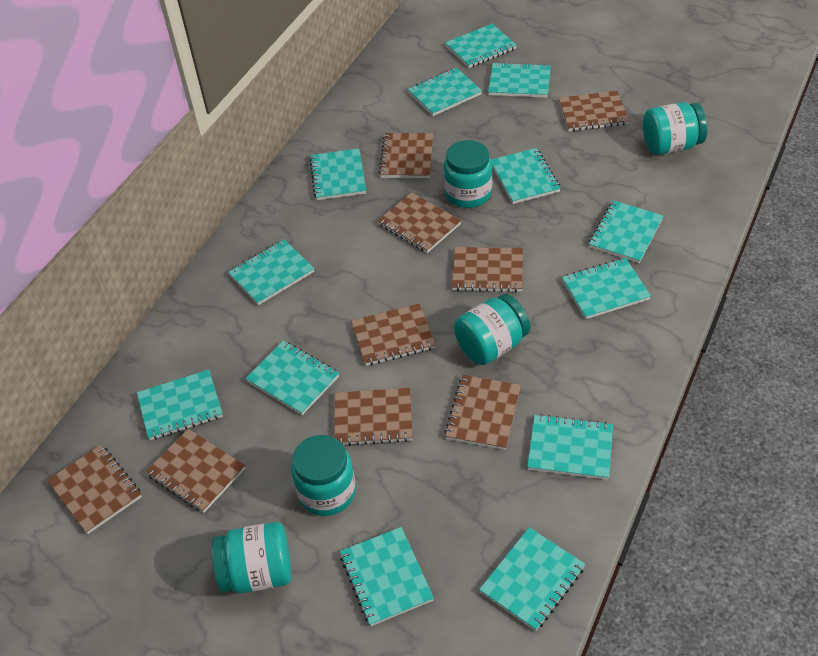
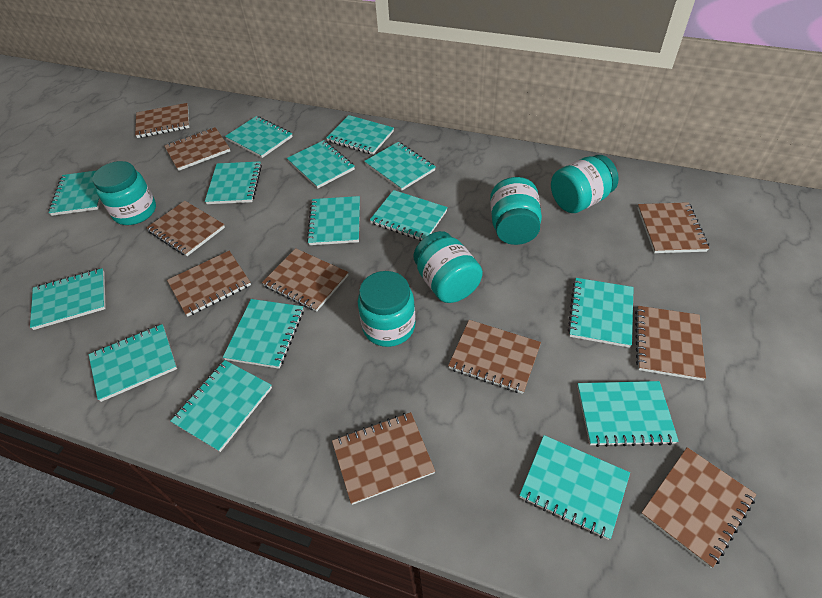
brown notebook: 9 -> 10
turquoise notebook: 13 -> 15

